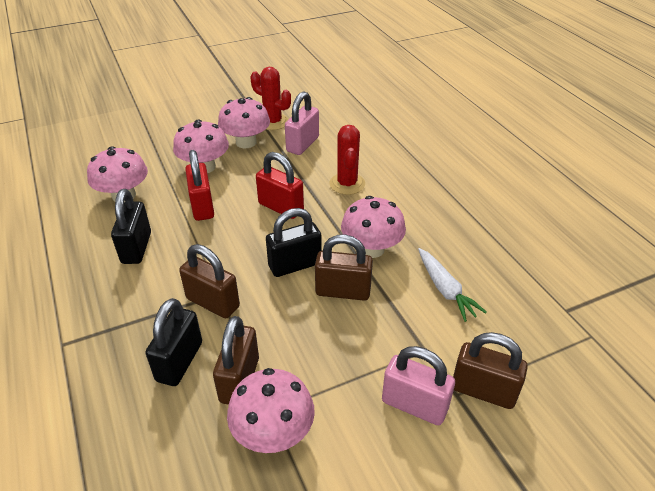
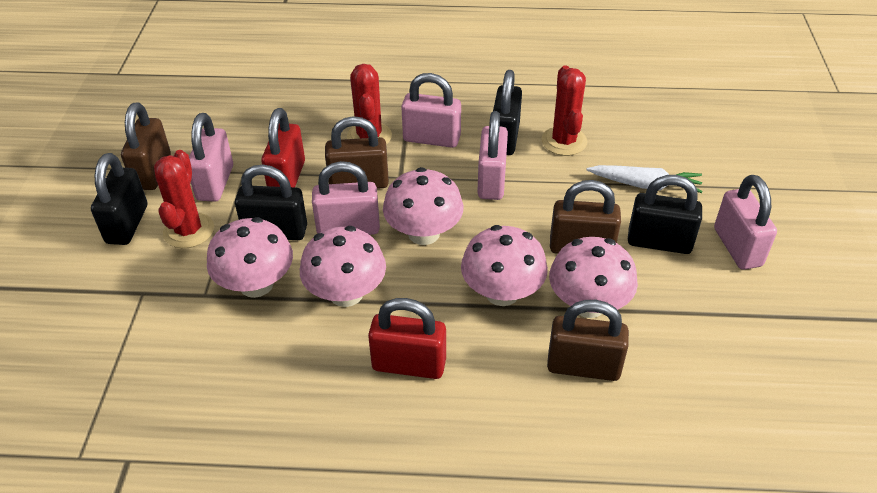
black padlock: 3 -> 4
pink padlock: 2 -> 5
red cactus: 2 -> 3

